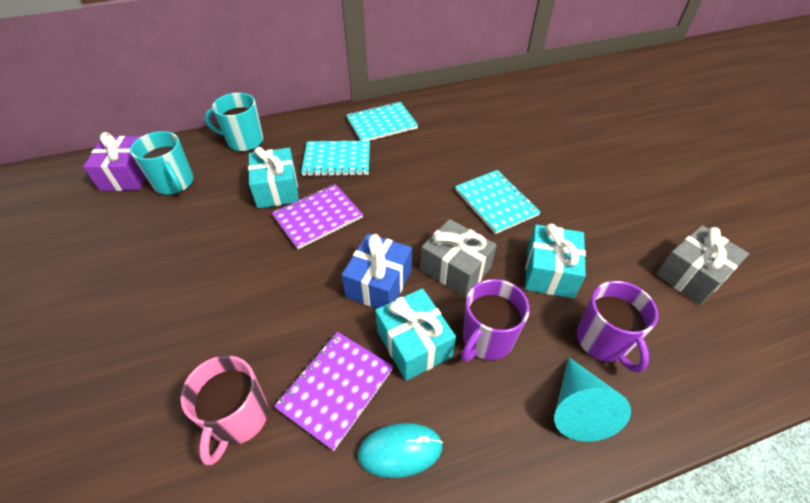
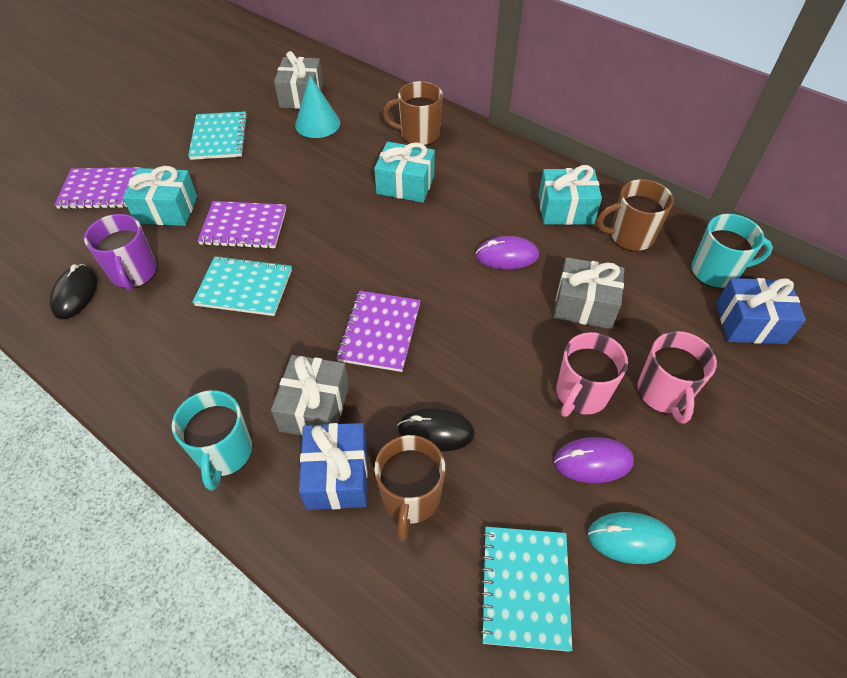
black mouse: 0 -> 2
blue gift: 1 -> 2
brown mug: 0 -> 3
grey gift: 2 -> 3
pink mug: 1 -> 2
purple gift: 1 -> 0
purple mouse: 0 -> 2
purple mug: 2 -> 1
purple notebook: 2 -> 3

